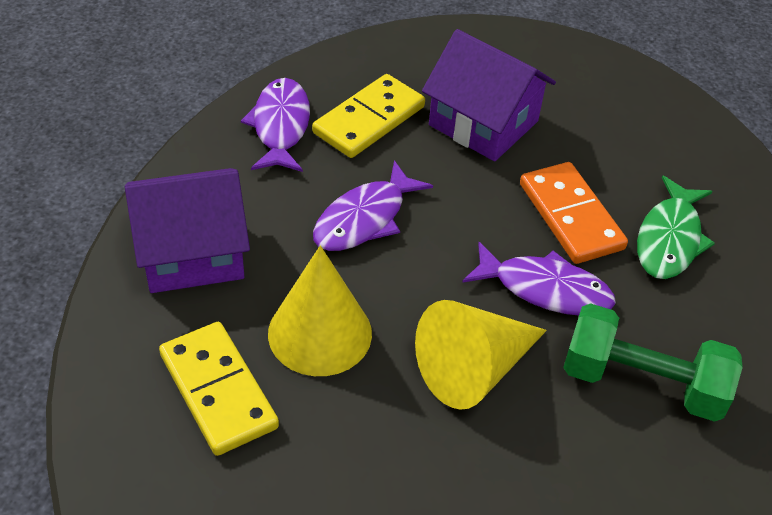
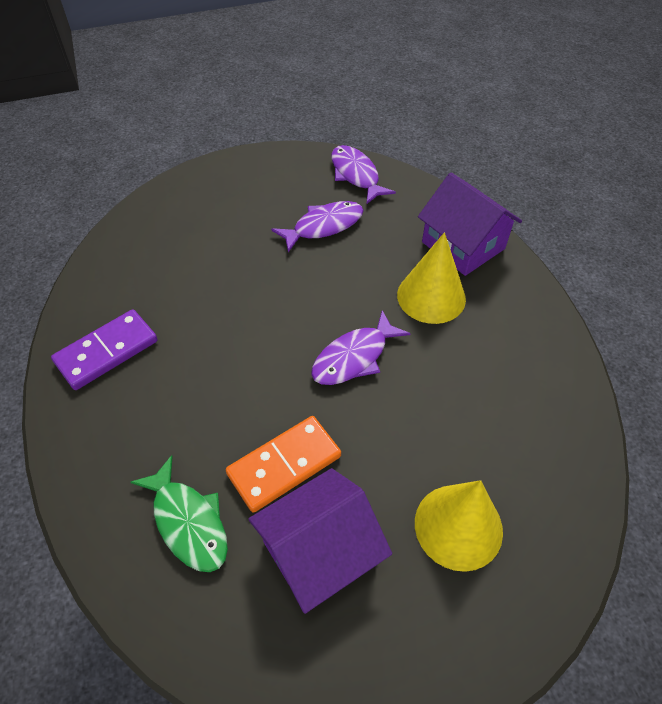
green dumbbell: 1 -> 0
purple domino: 0 -> 1
yellow domino: 2 -> 0

